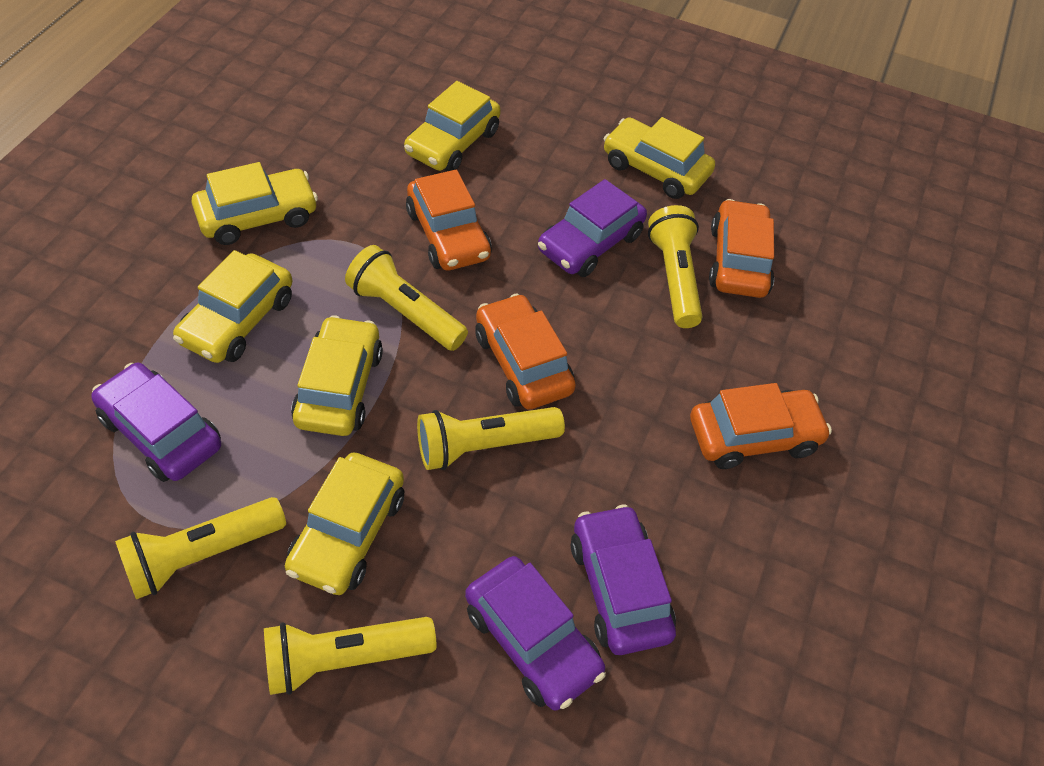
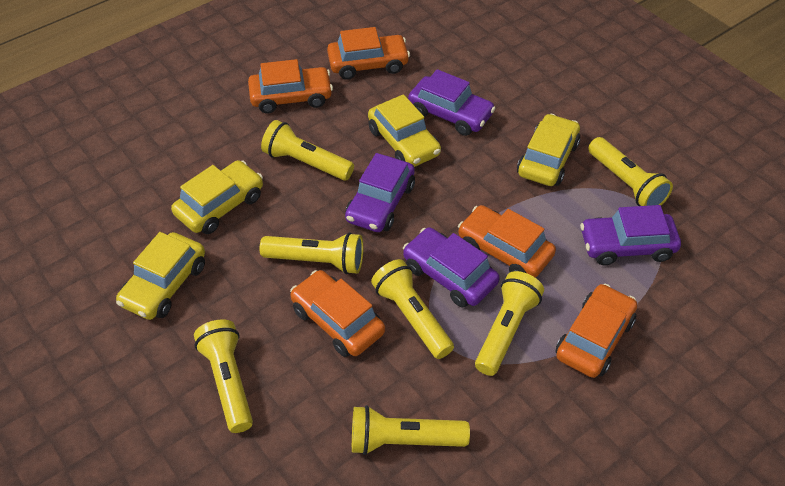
orange car: 4 -> 5
yellow car: 6 -> 4
yellow flashlight: 5 -> 7

